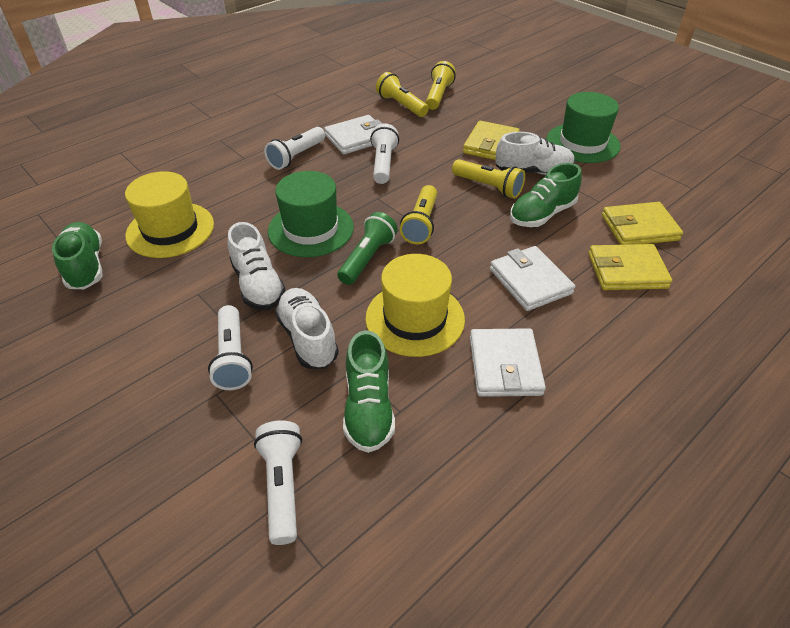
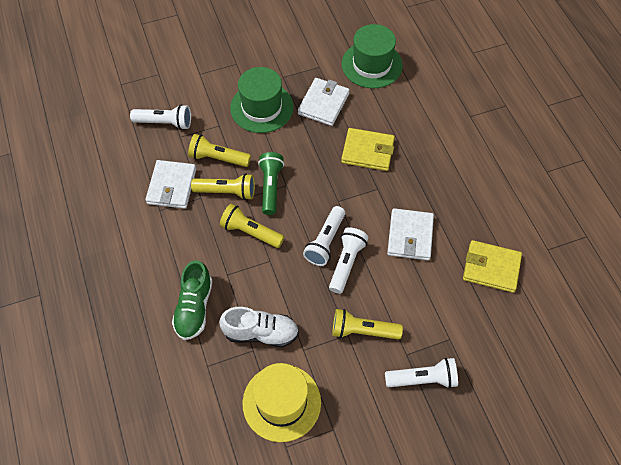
green shoe: 3 -> 1
white shoe: 3 -> 1
yellow hat: 2 -> 1
yellow wallet: 3 -> 2

